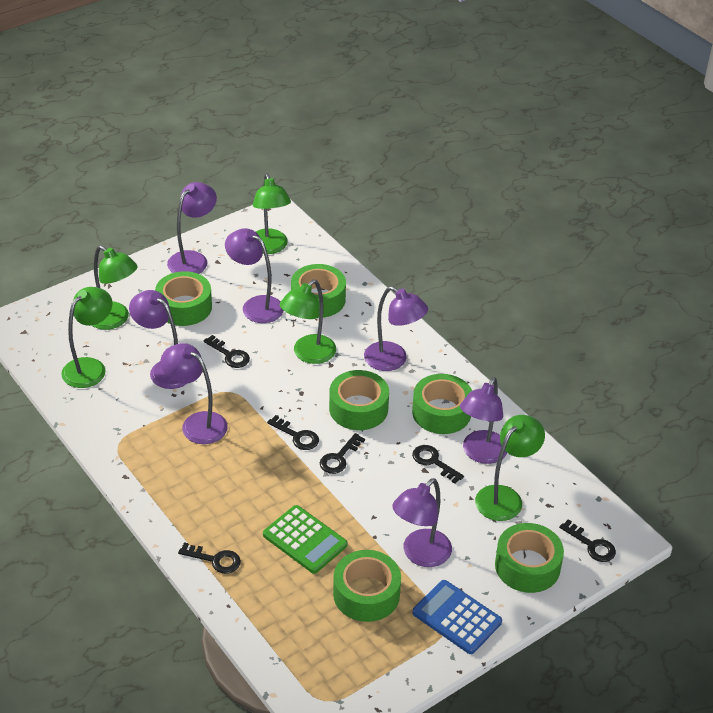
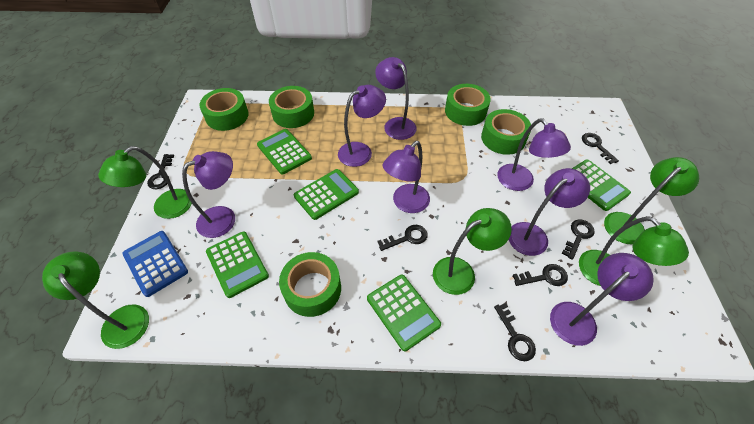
green calculator: 1 -> 5
green tape: 6 -> 5

